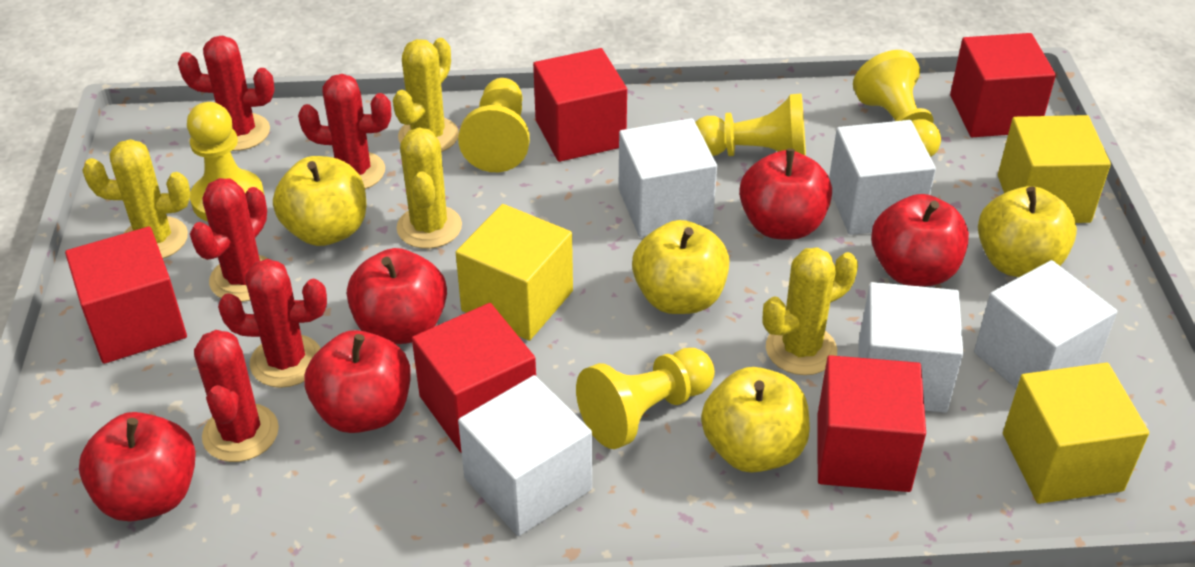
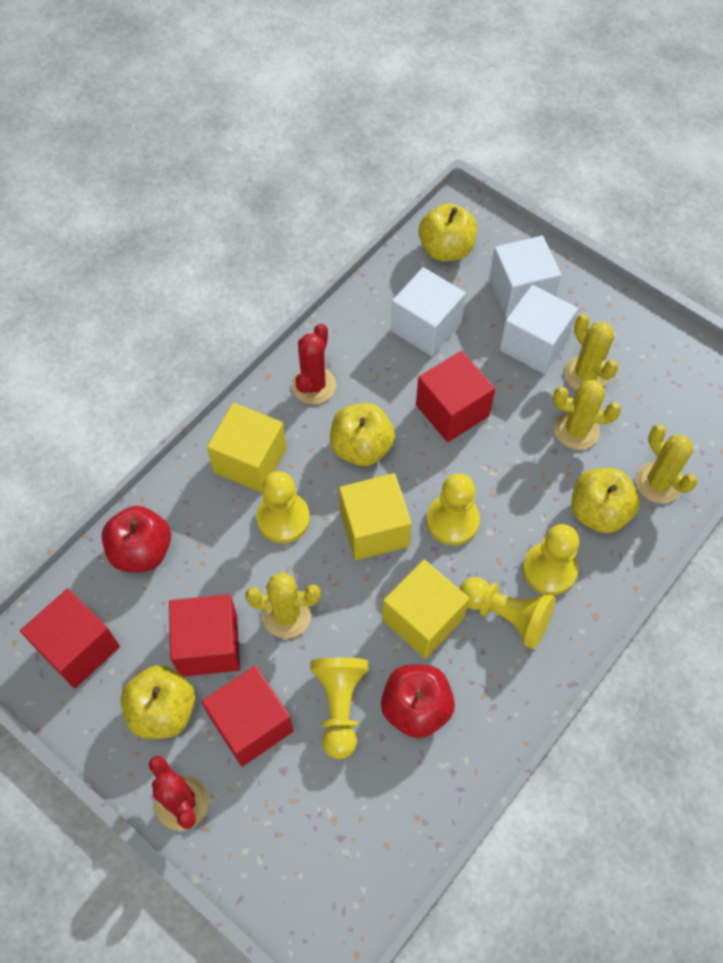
red apple: 5 -> 2
red cactus: 5 -> 2
red cube: 5 -> 4
white cube: 5 -> 3

